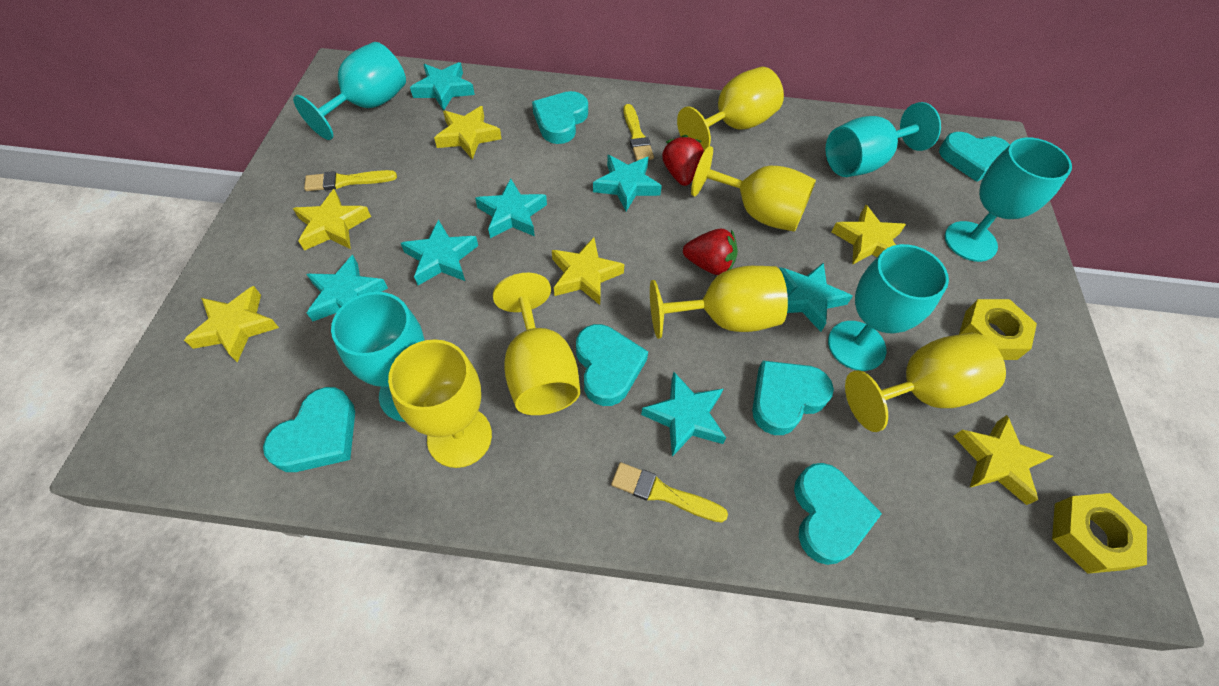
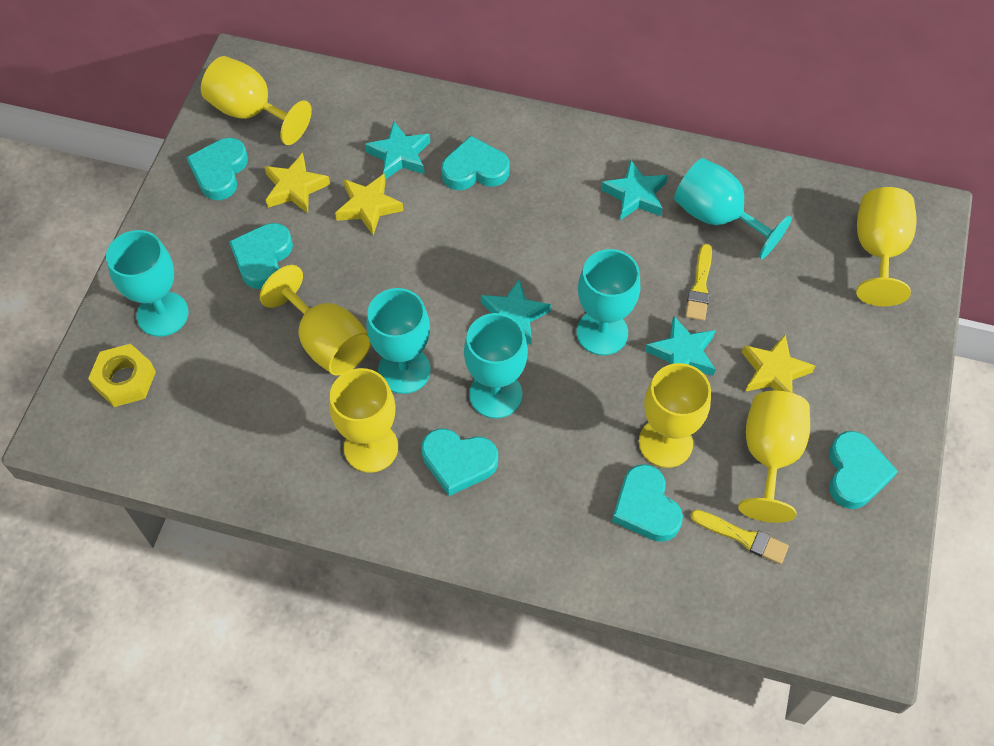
red strawberry: 2 -> 0
turquoise star: 7 -> 4
yellow brush: 3 -> 2
yellow nut: 2 -> 1
yellow star: 6 -> 3

